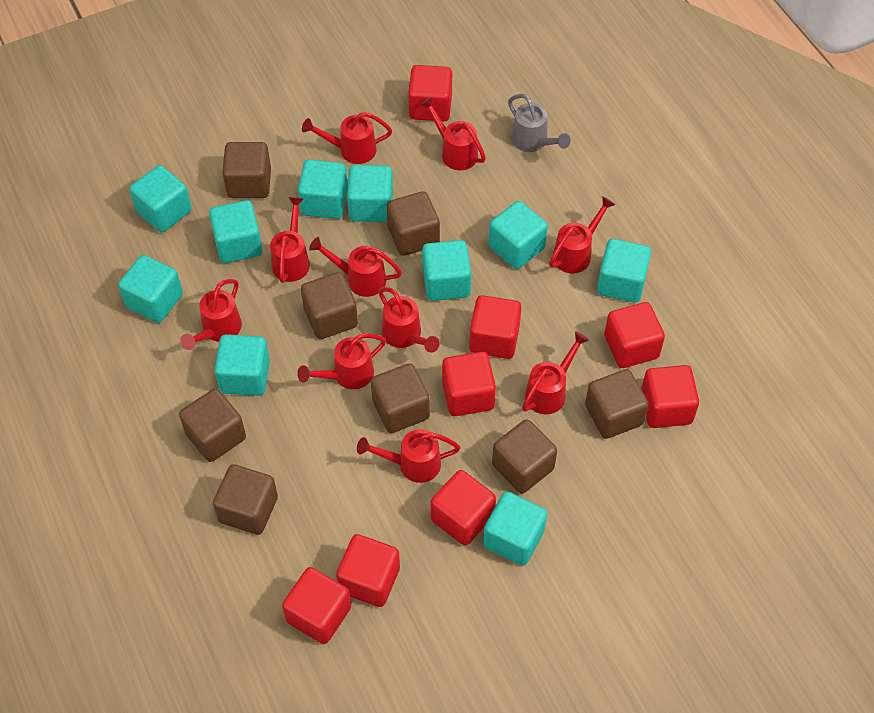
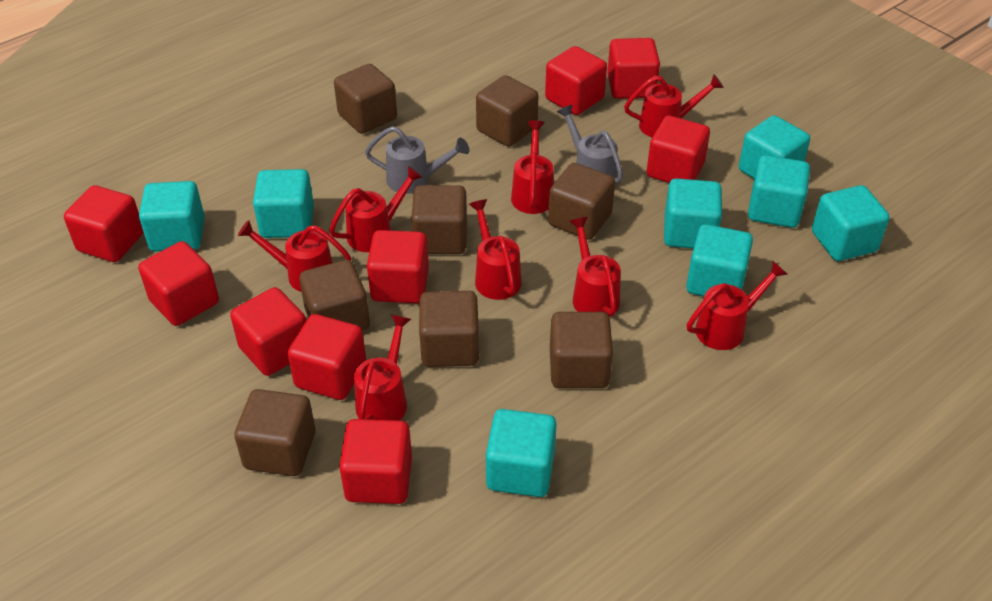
grey watering can: 1 -> 2
red cube: 8 -> 9
red watering can: 10 -> 8
turquoise cube: 10 -> 8

